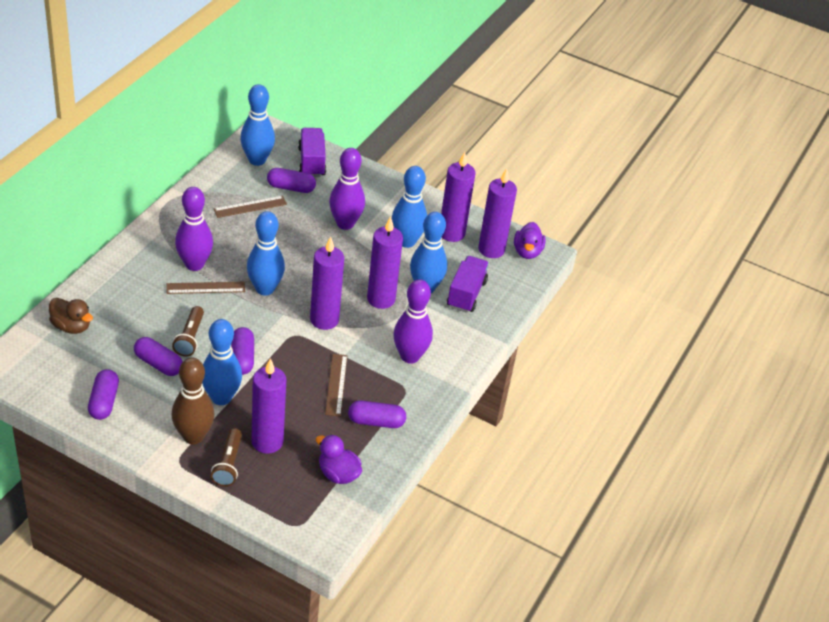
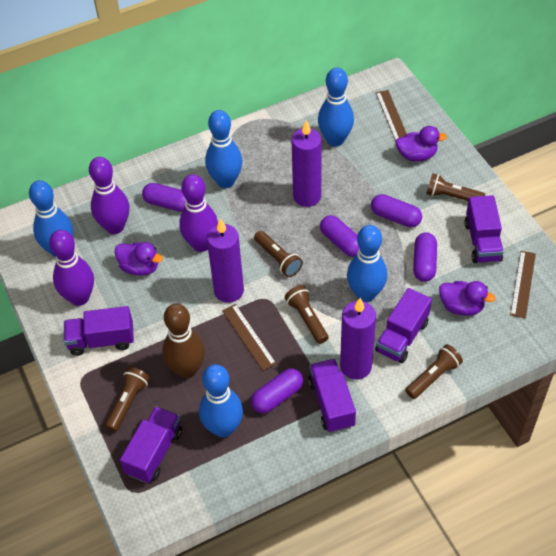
brown duck: 1 -> 0
brown flashlight: 2 -> 5
purple candle: 5 -> 3
purple duck: 2 -> 3
purple truck: 2 -> 5

